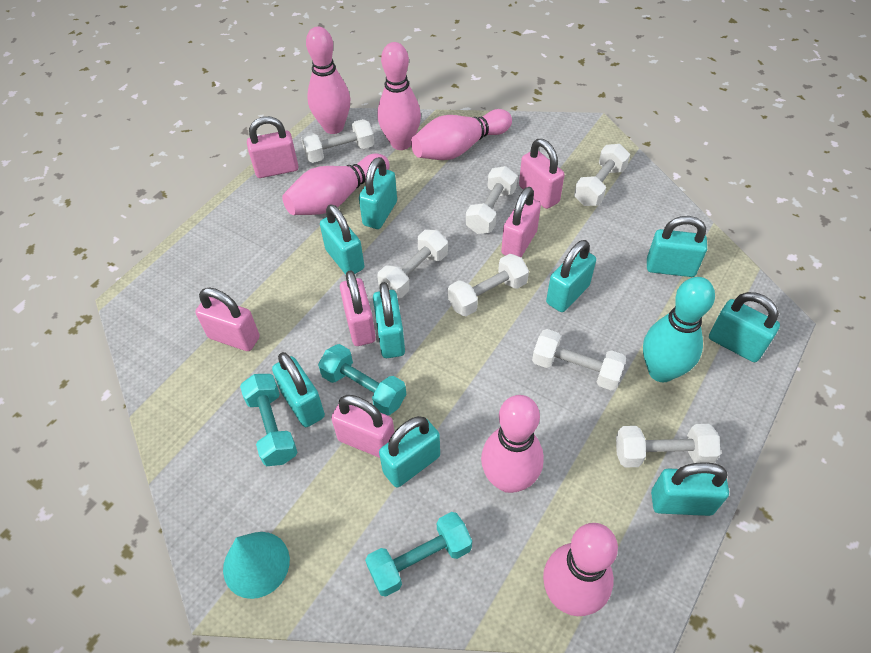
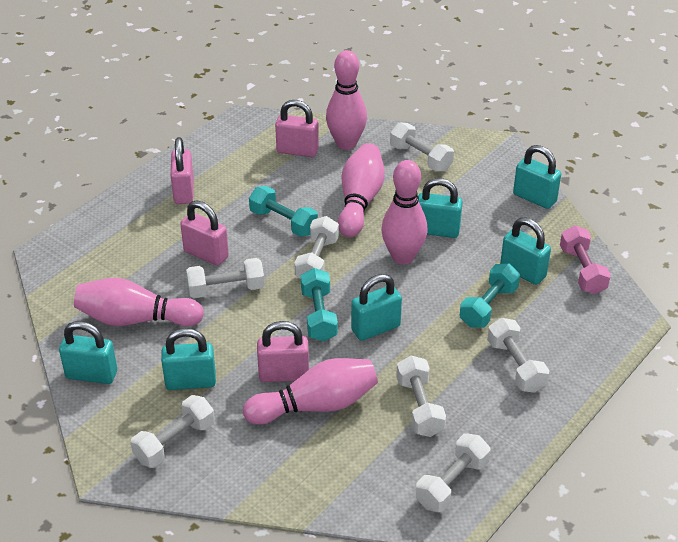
pink bowling pin: 6 -> 5
pink dumbbell: 0 -> 1
pink padlock: 6 -> 4
turquoise bowling pin: 1 -> 0
turquoise cone: 1 -> 0
turquoise padlock: 9 -> 6

